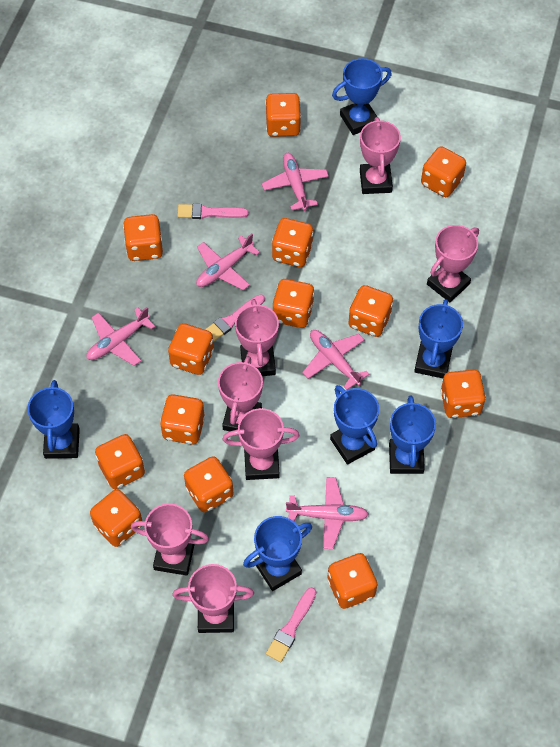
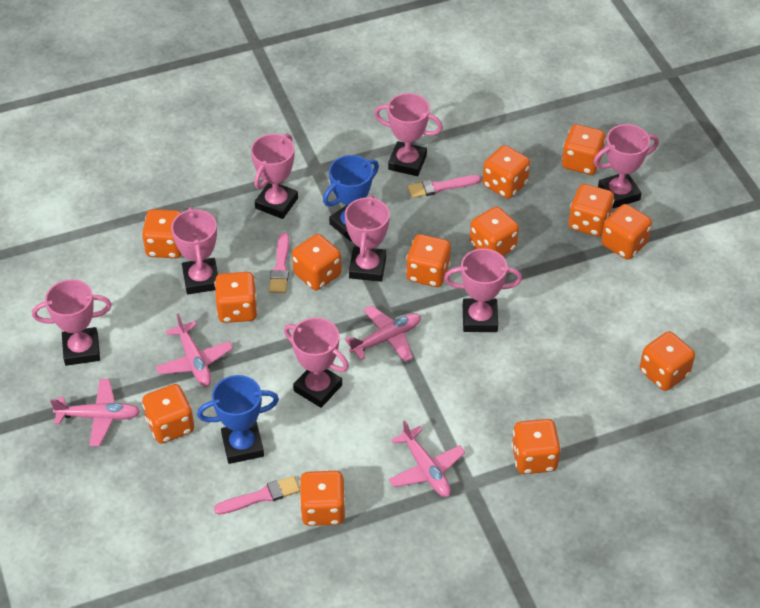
blue trophy: 6 -> 2
pink plane: 5 -> 4
pink trophy: 7 -> 8

